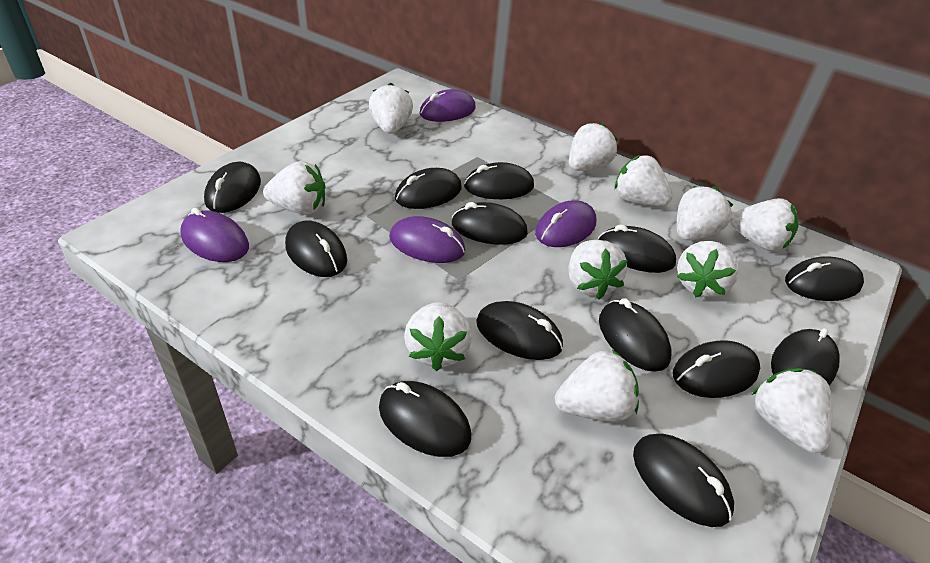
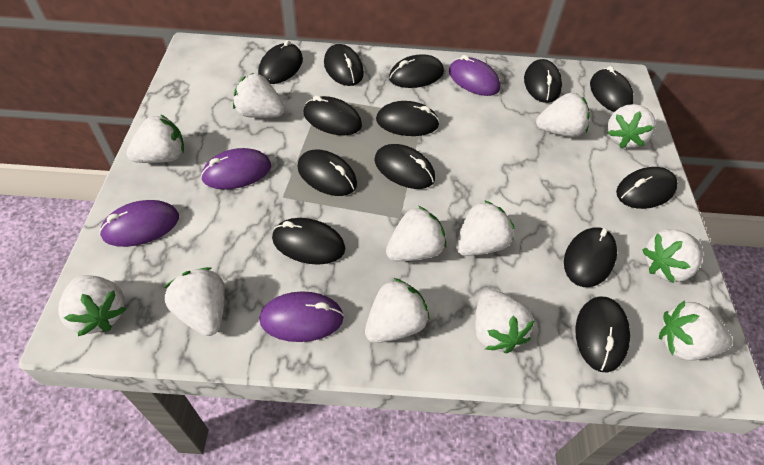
white strawberry: 11 -> 12

